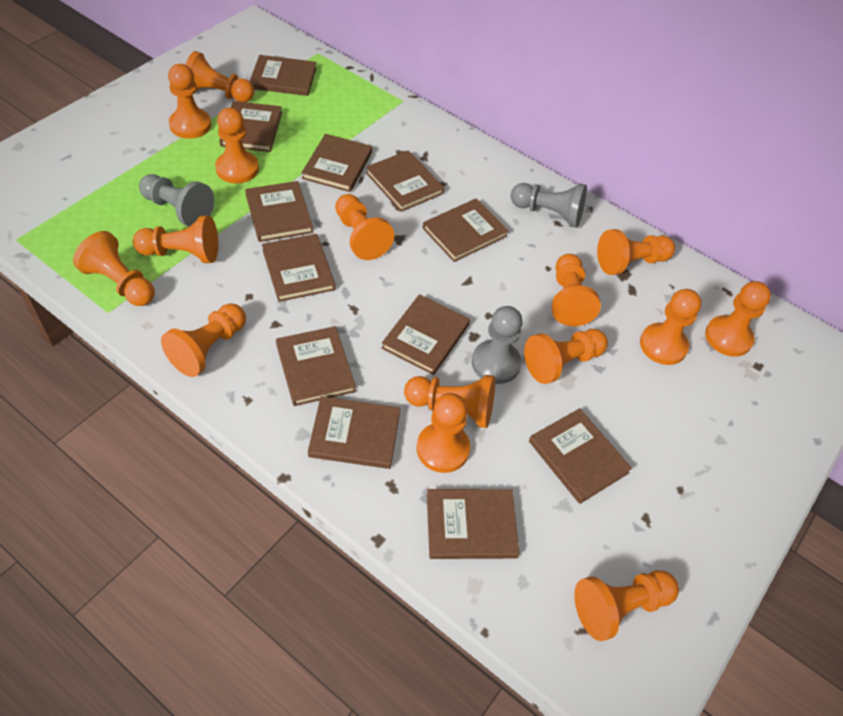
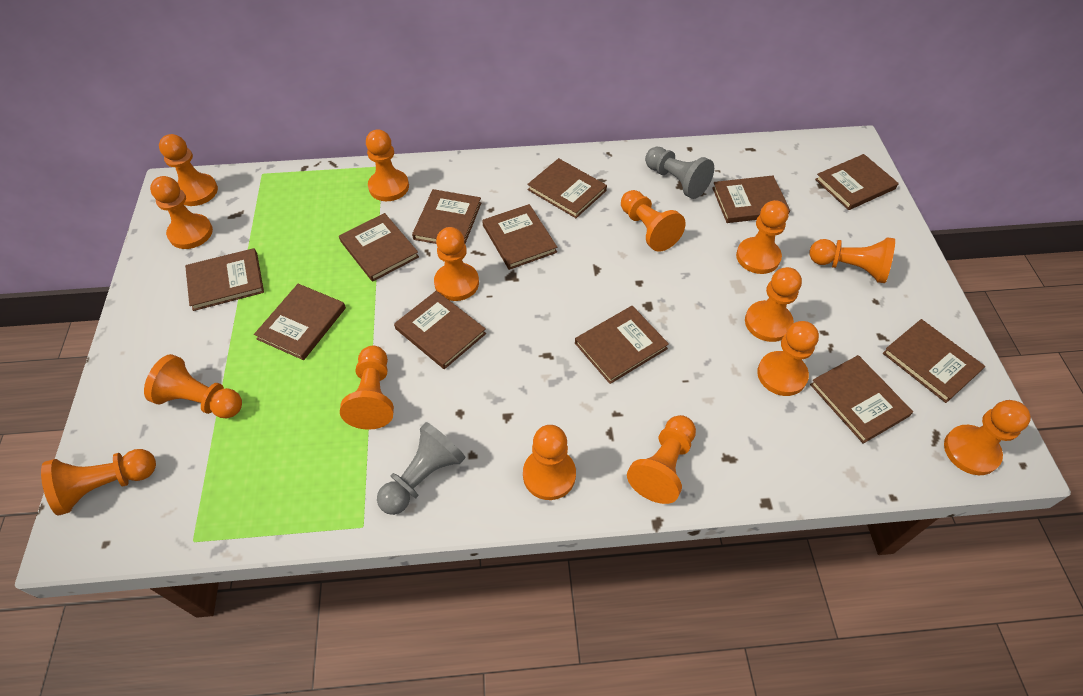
grey pawn: 3 -> 2

